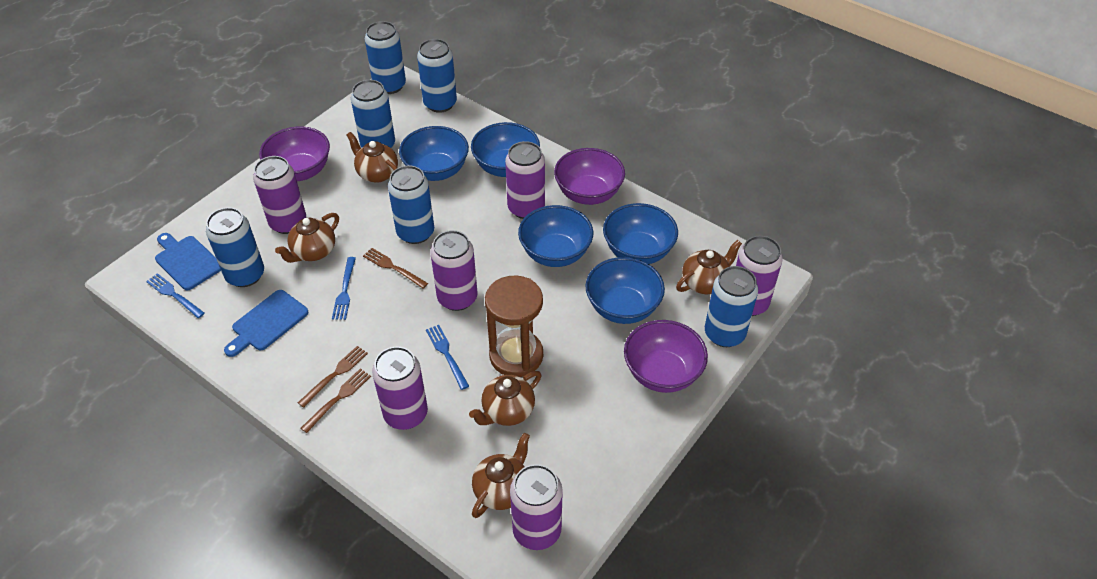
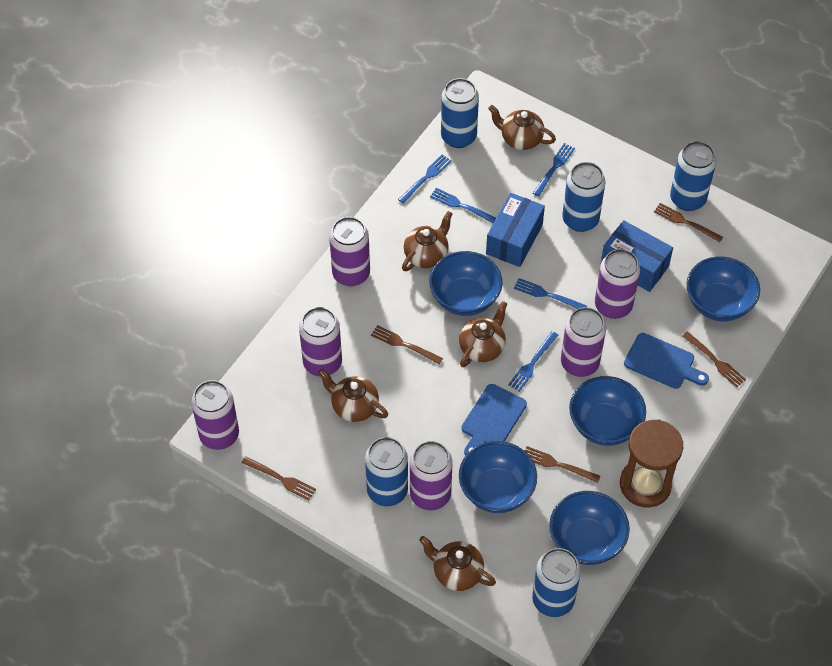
blue box: 0 -> 2
blue can: 6 -> 5
blue fork: 3 -> 5
brown fork: 3 -> 5
purple bowl: 3 -> 0

